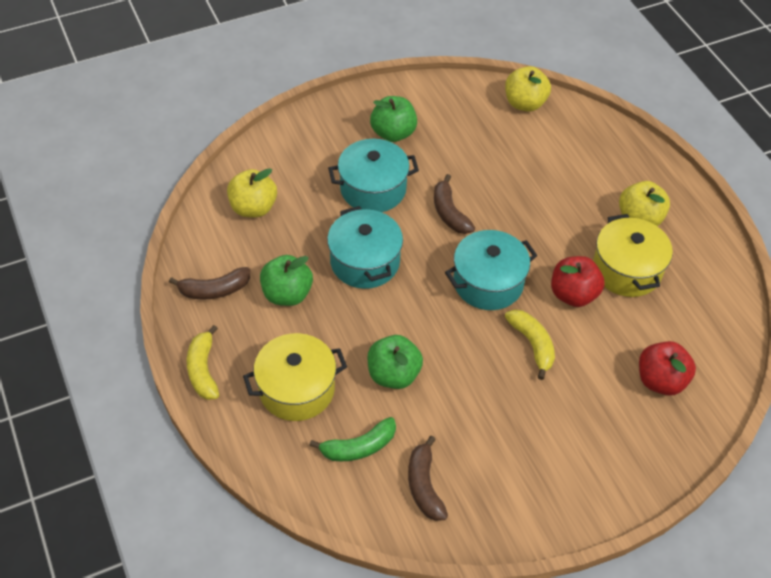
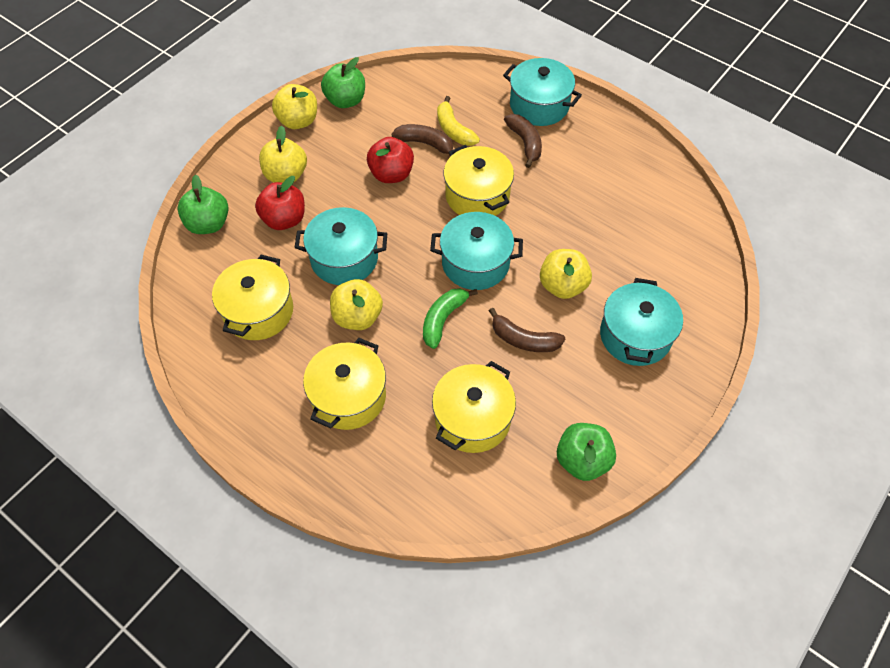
turquoise pot: 3 -> 4
yellow apple: 3 -> 4
yellow banana: 2 -> 1
yellow pot: 2 -> 4

